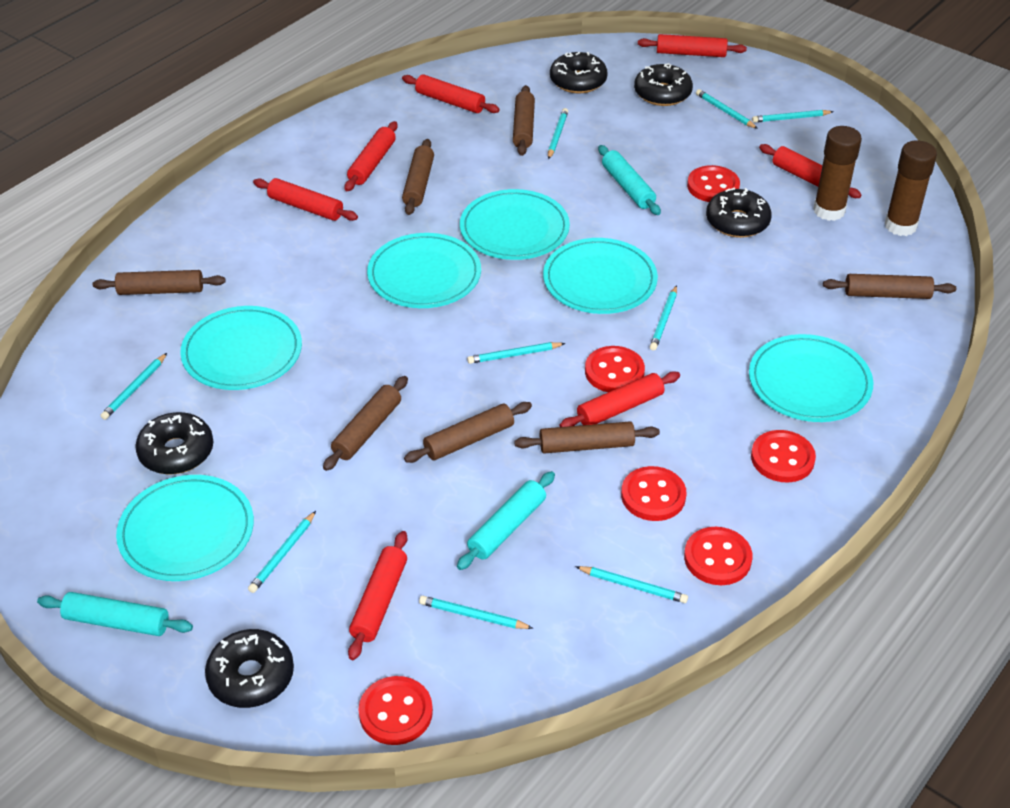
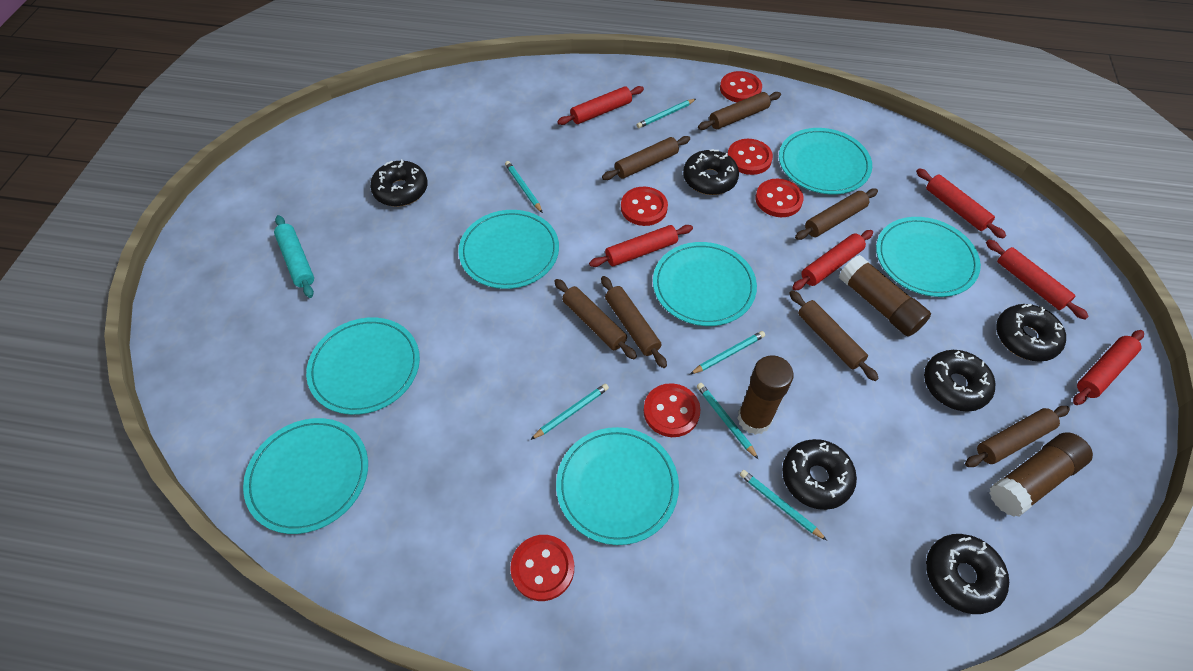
black donut: 5 -> 6
brown glue stick: 2 -> 3
red rolling pin: 7 -> 6
turquoise pencil: 9 -> 6
turquoise plate: 6 -> 7
turquoise rolling pin: 3 -> 1

